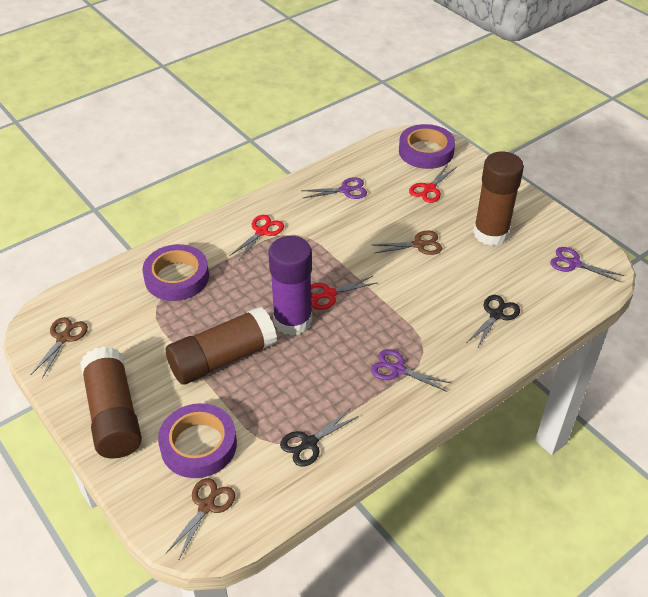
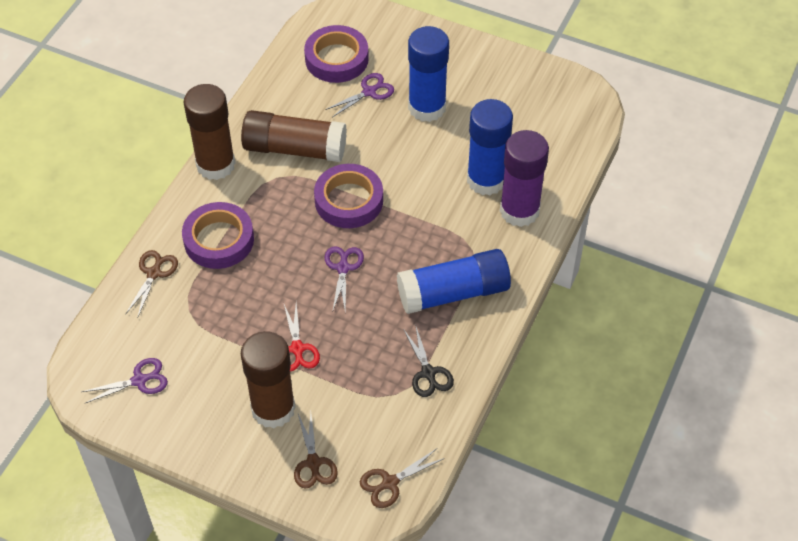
black scissors: 2 -> 1
blue glue stick: 0 -> 3
red scissors: 3 -> 1

